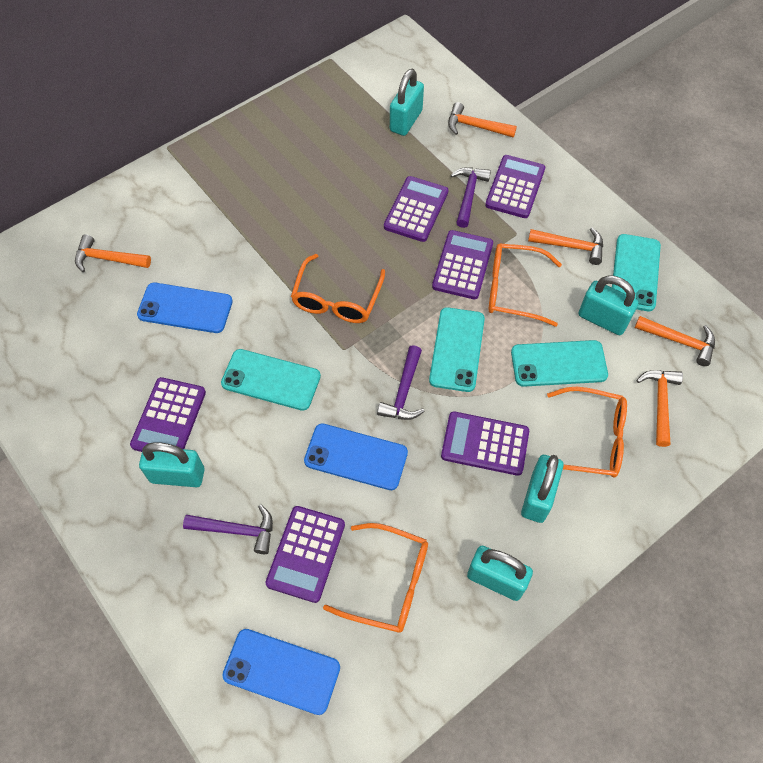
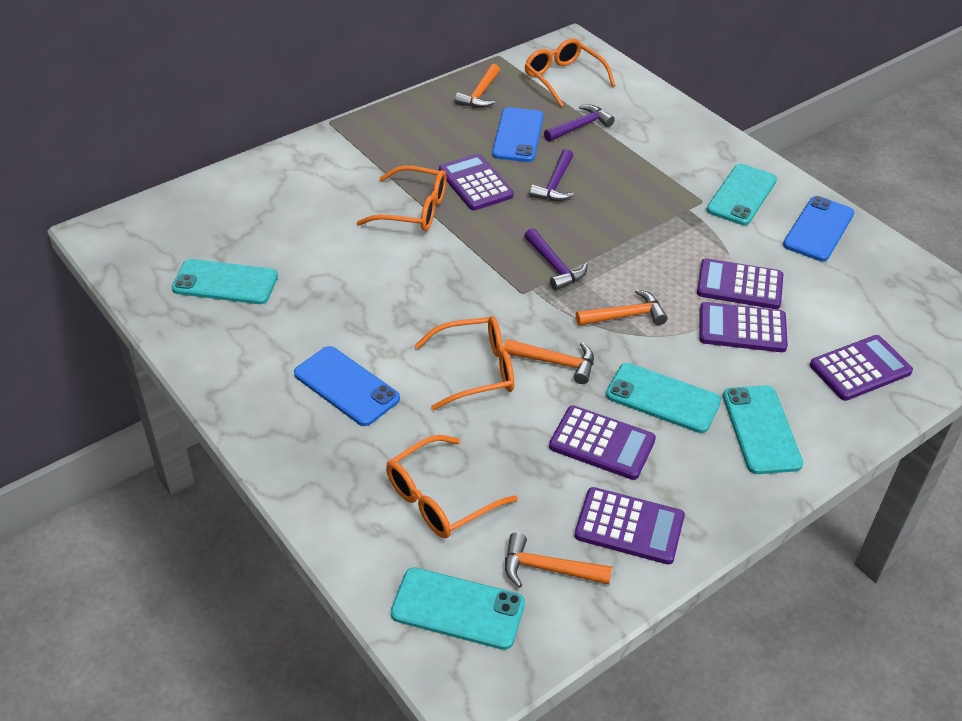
orange hammer: 5 -> 4
turquoise padlock: 5 -> 0
turquoise phone: 4 -> 5

